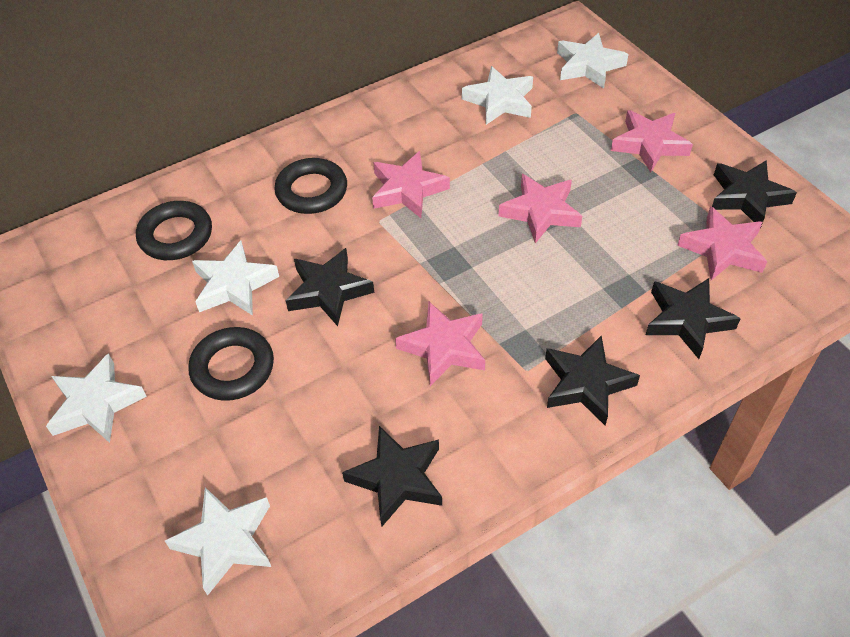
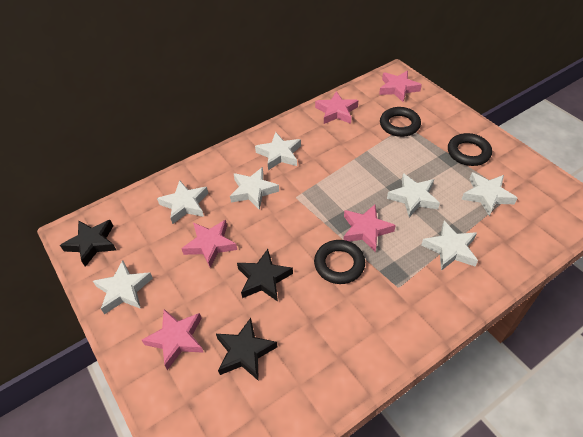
black star: 5 -> 3
white star: 5 -> 7

